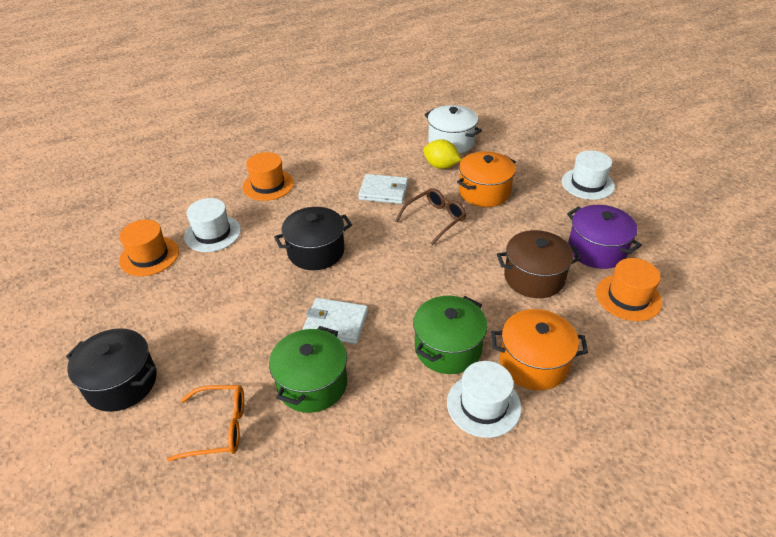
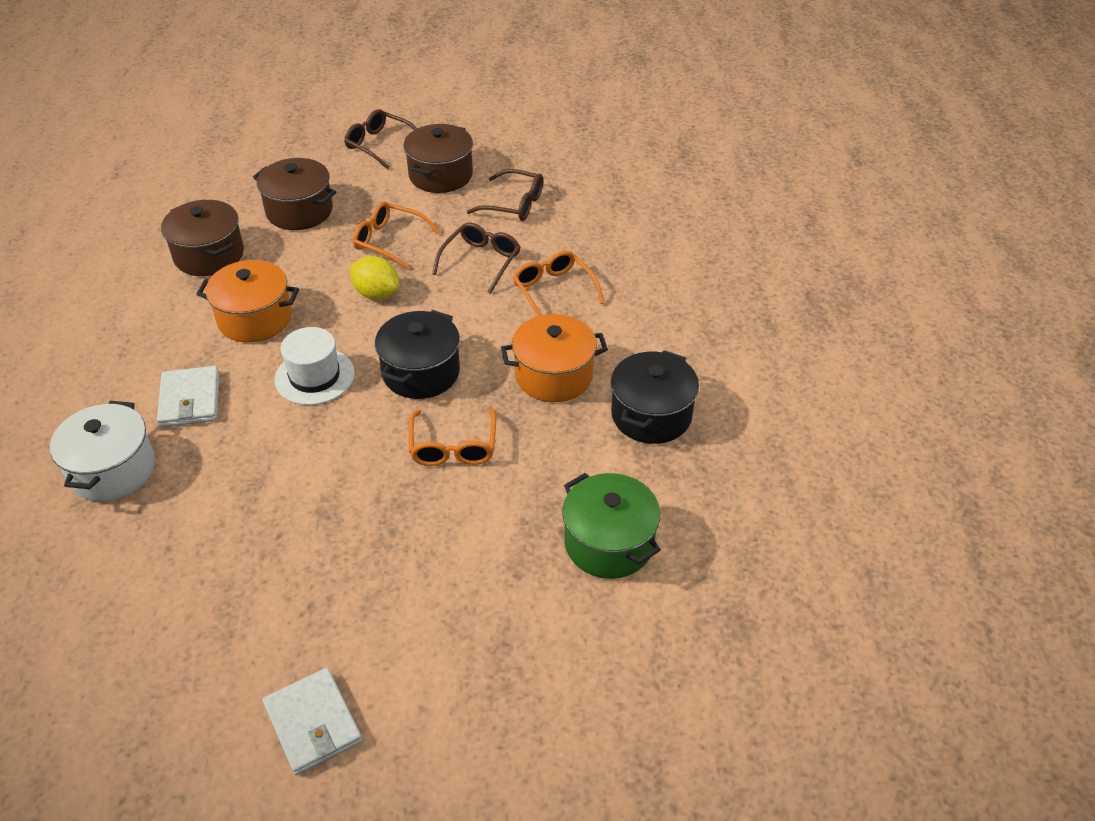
brown glasses: 1 -> 3
brown pot: 1 -> 3
green pot: 2 -> 1
orange glasses: 1 -> 3
orange hat: 3 -> 0
purple pot: 1 -> 0
white hat: 3 -> 1

